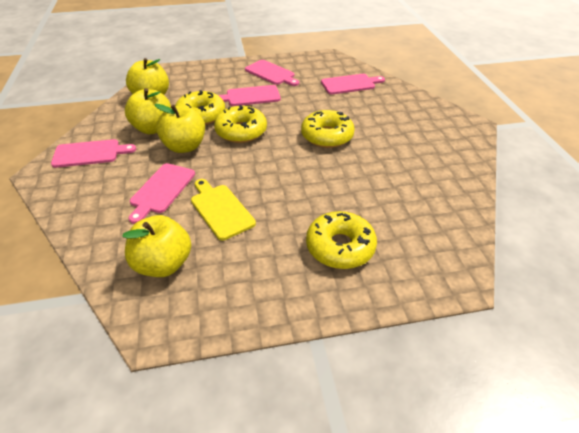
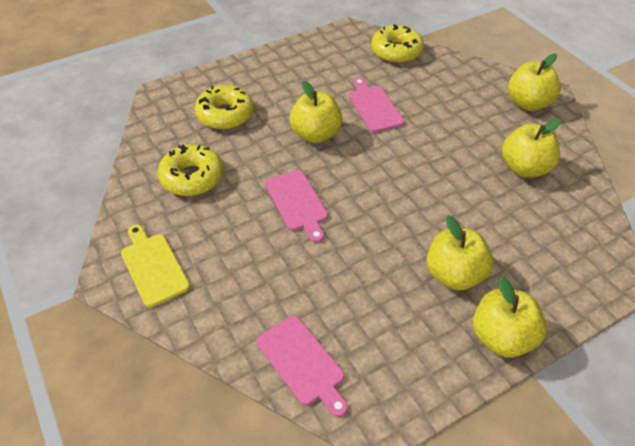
pink cutting board: 5 -> 3
yellow apple: 4 -> 5
yellow donut: 4 -> 3

